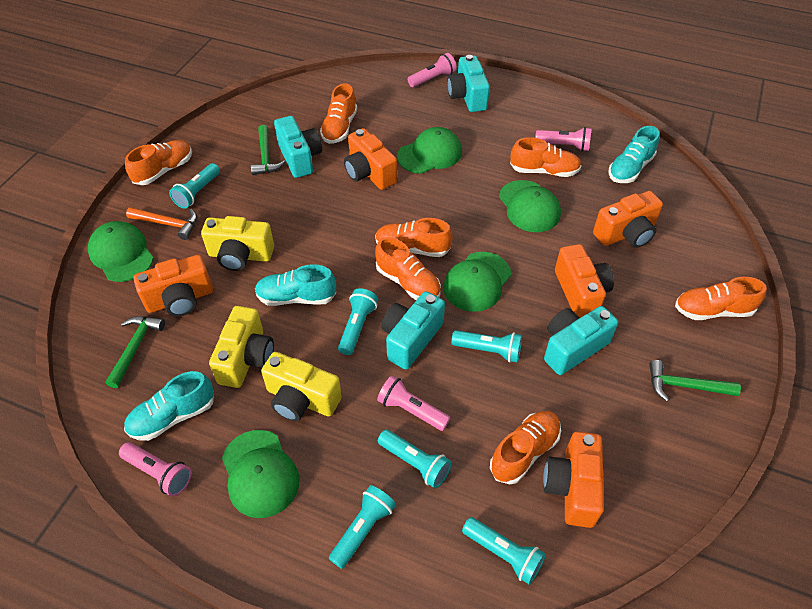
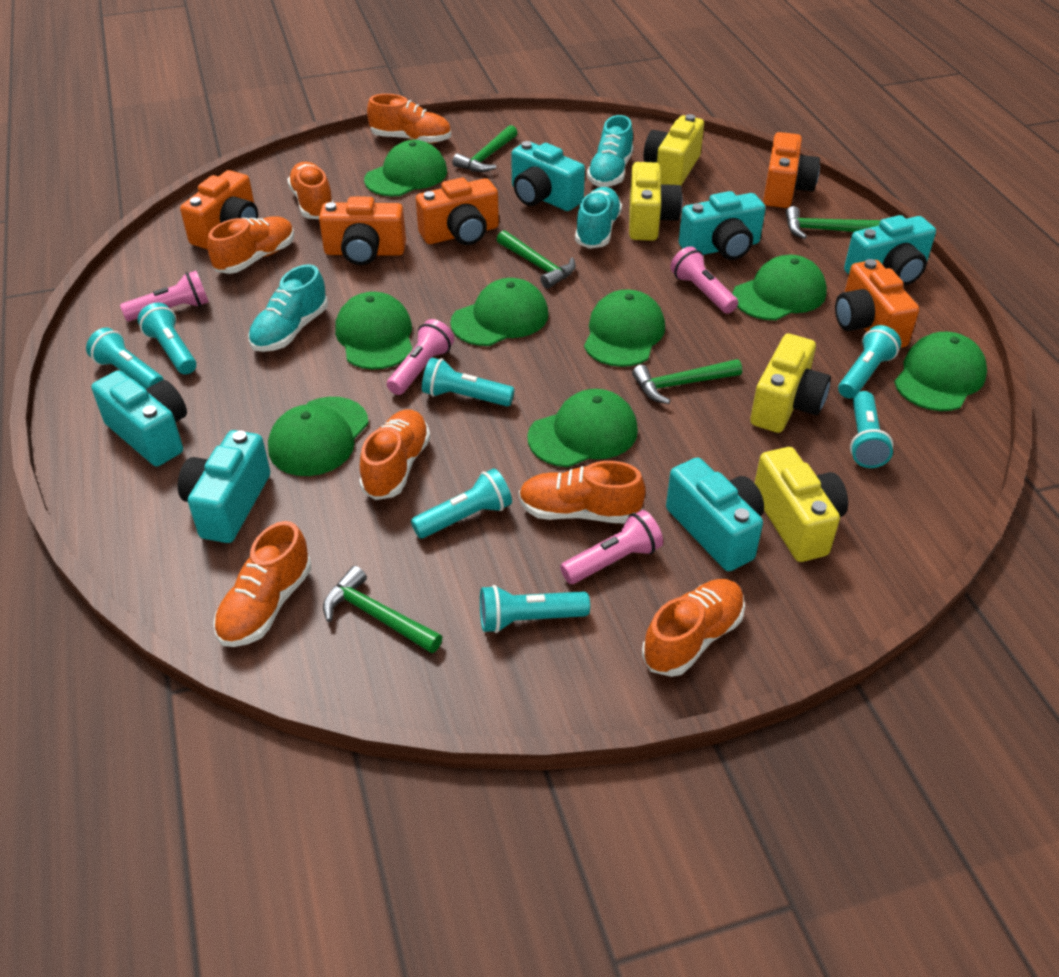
green cap: 5 -> 8
green hammer: 3 -> 5
orange hammer: 1 -> 0
turquoise camera: 4 -> 6
turquoise flashlight: 6 -> 7
yellow camera: 3 -> 4

